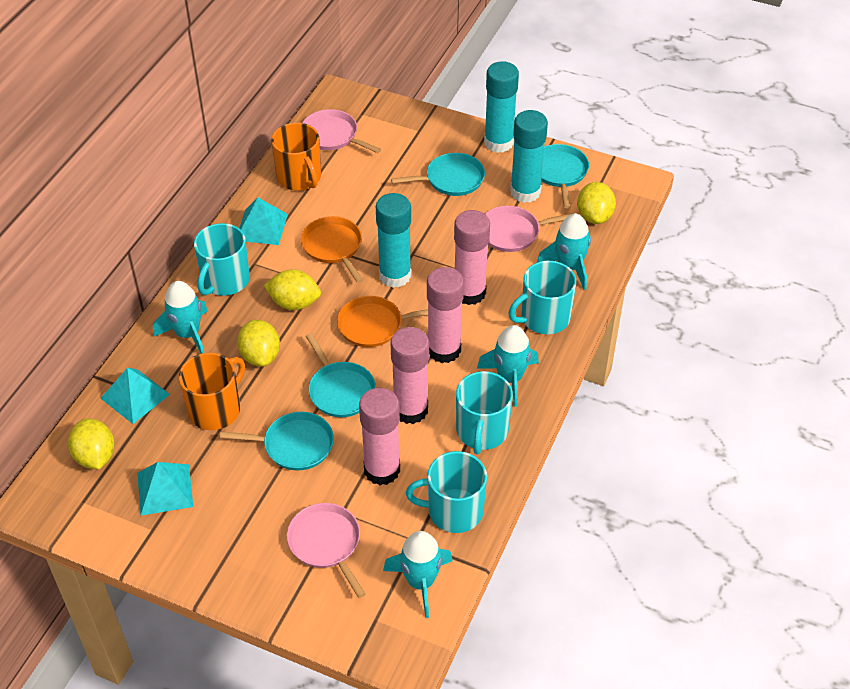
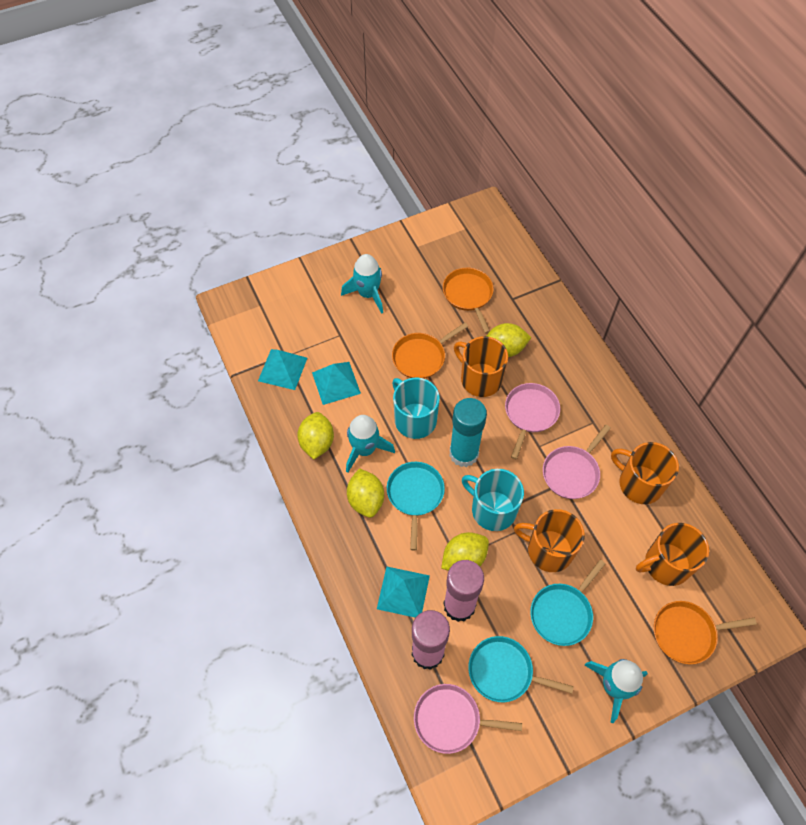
orange mug: 2 -> 4
orange pan: 2 -> 3
pink glue stick: 4 -> 2
turquoise glue stick: 3 -> 1
turquoise mug: 4 -> 2
turquoise pan: 4 -> 3
turquoise rocket: 4 -> 3

